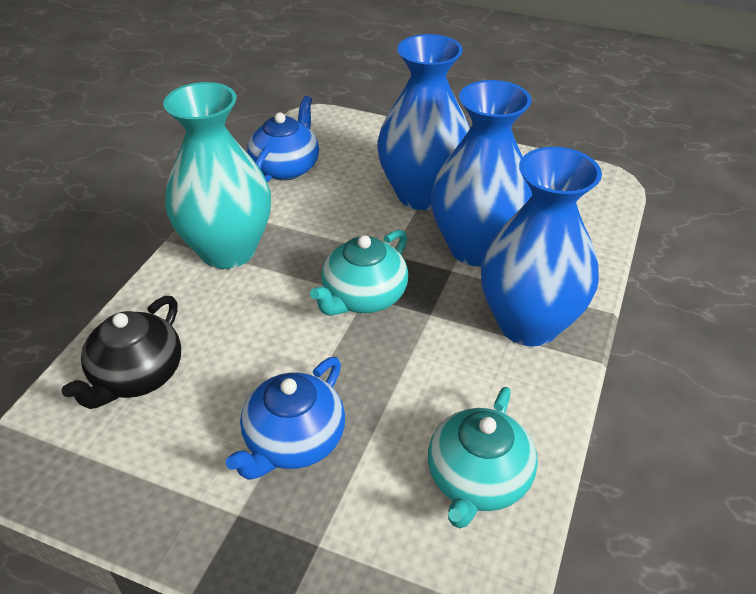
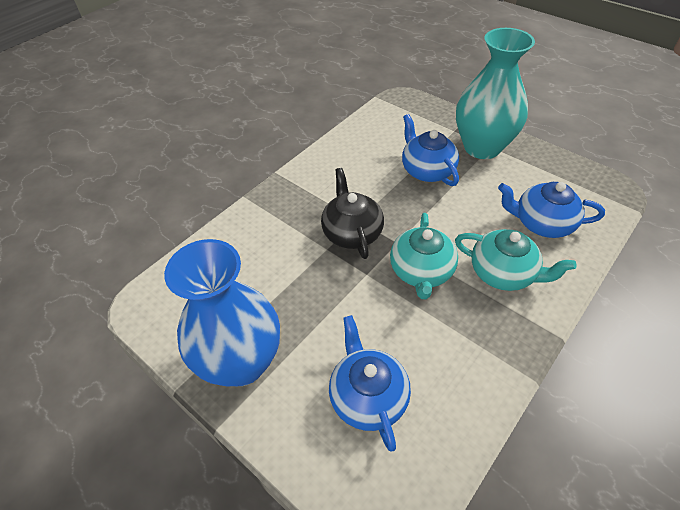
blue teapot: 2 -> 3
blue vase: 3 -> 1

